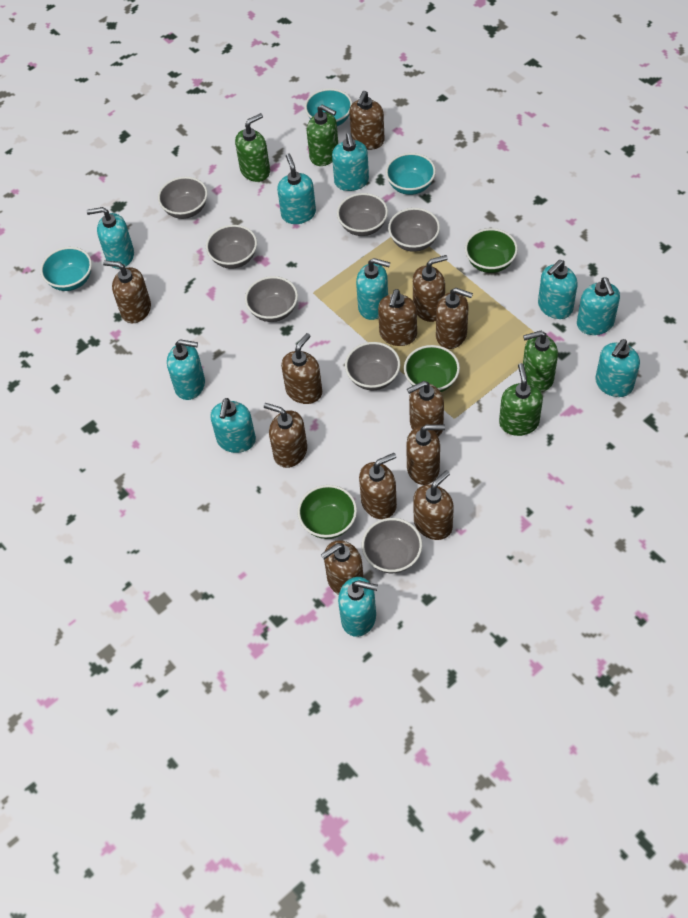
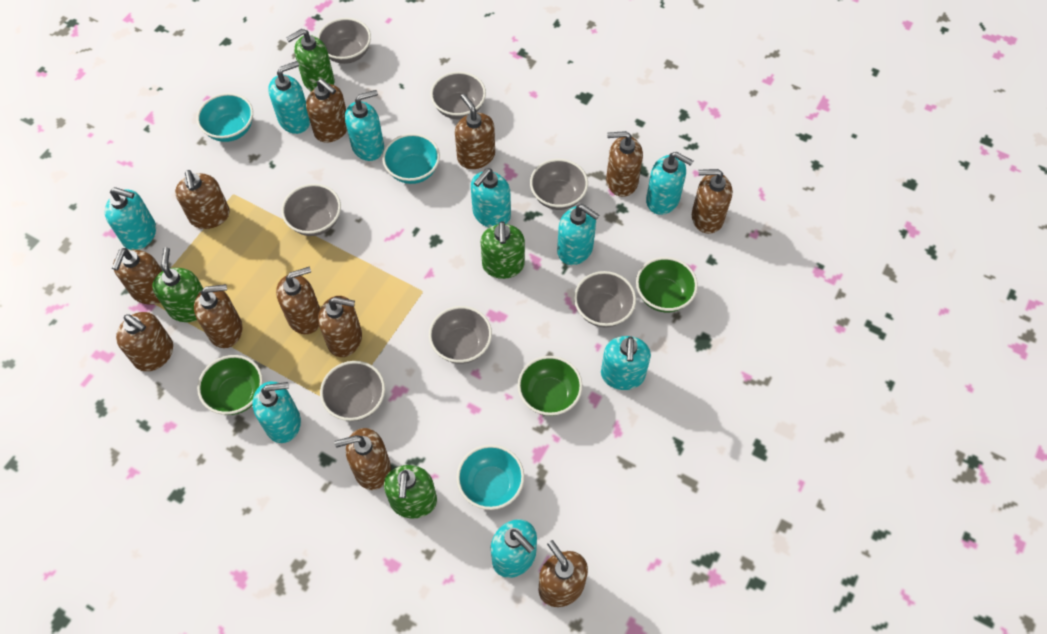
turquoise soap dispenser: 10 -> 9

